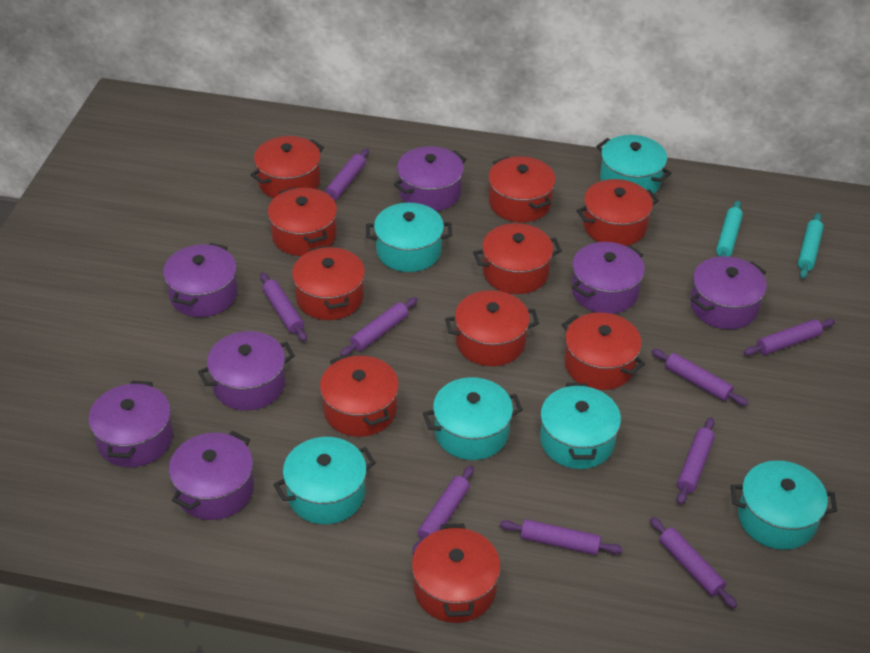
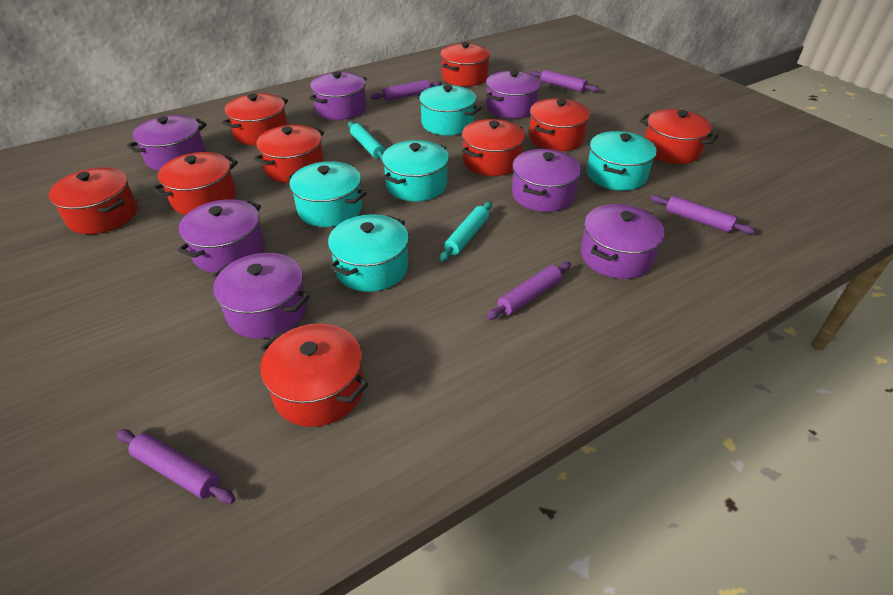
purple rolling pin: 9 -> 5
red pot: 10 -> 9
turquoise pot: 6 -> 5

